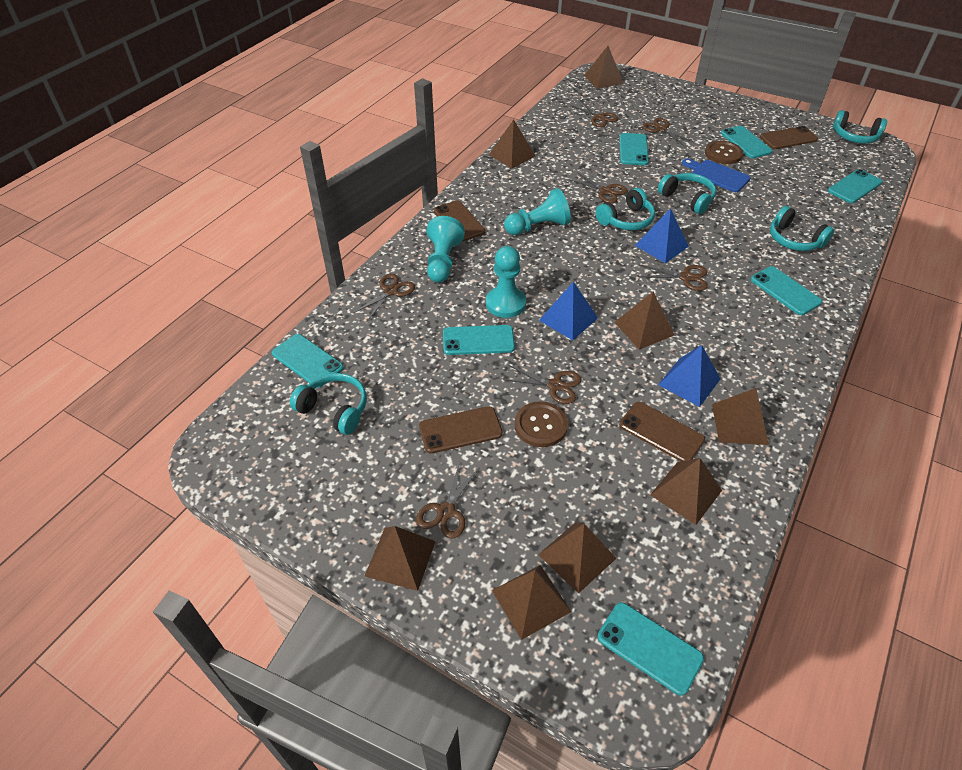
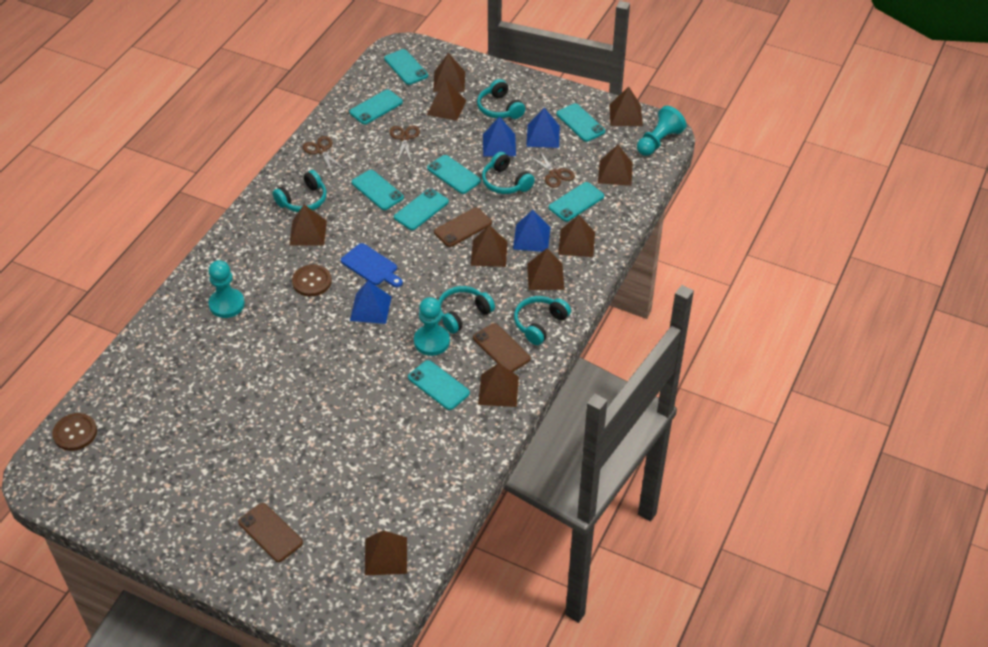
blue pyramid: 3 -> 4
brown phone: 4 -> 3
brown pyramid: 8 -> 10
brown scissors: 7 -> 3
turquoise phone: 7 -> 8

